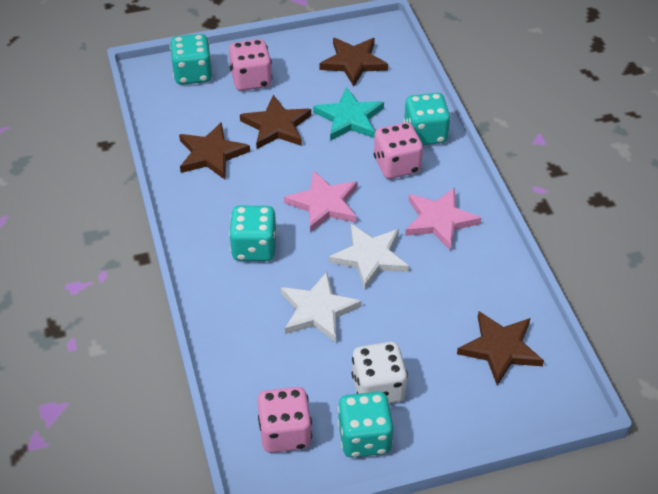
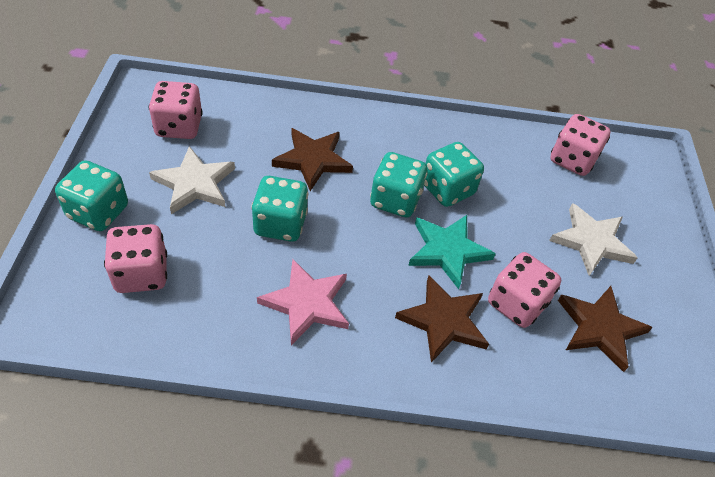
brown star: 4 -> 3
pink dice: 3 -> 4
pink star: 2 -> 1
white dice: 1 -> 0

